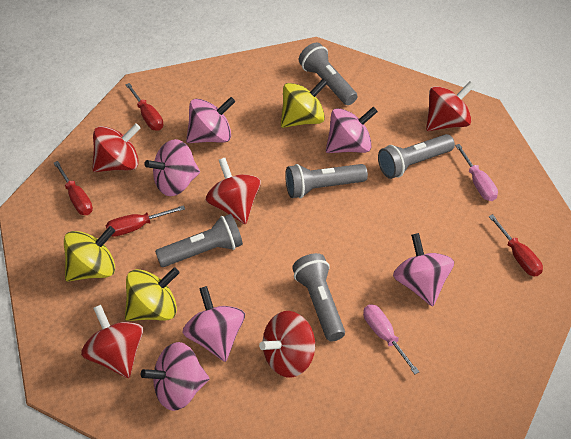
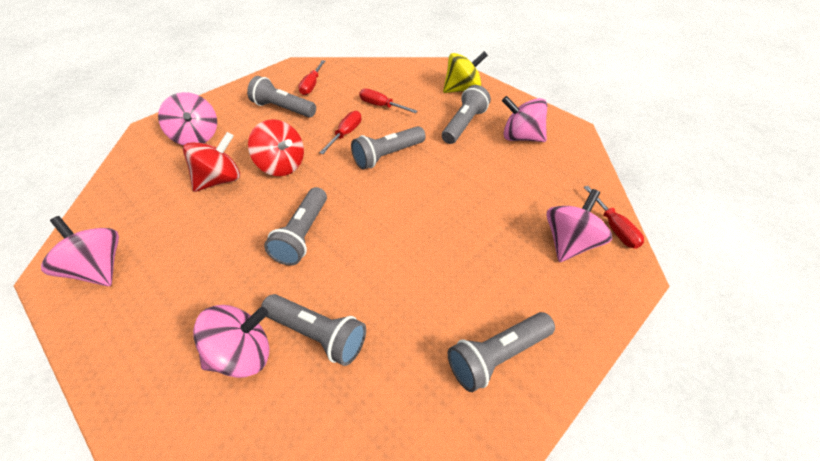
grey flashlight: 5 -> 6
pink screwdriver: 2 -> 0
pink spinning top: 6 -> 5
red spinning top: 5 -> 2
yellow spinning top: 3 -> 1

